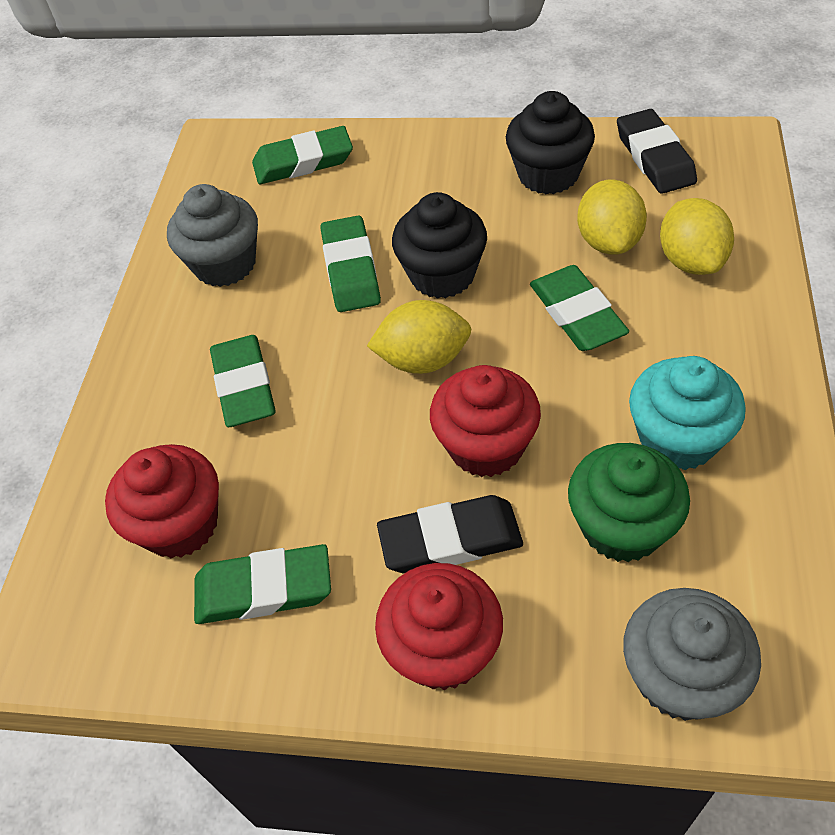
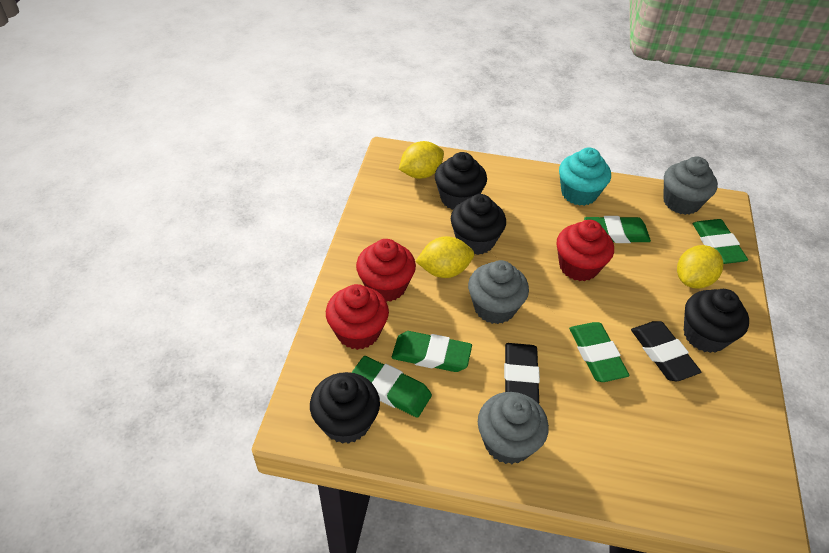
black cupcake: 2 -> 4
green cupcake: 1 -> 0
grey cupcake: 2 -> 3

